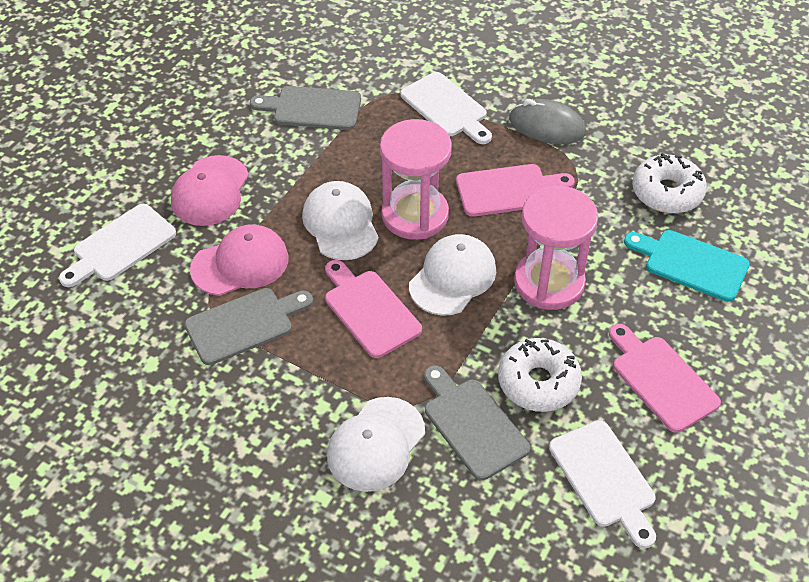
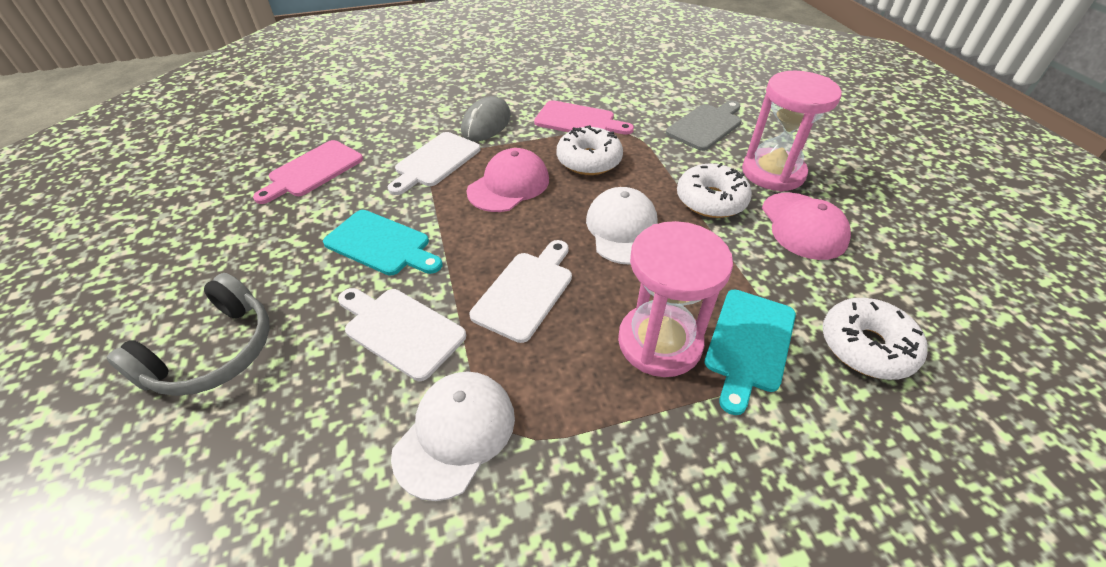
grey cutting board: 3 -> 1
grey headphones: 0 -> 1
pink cutting board: 3 -> 2
turquoise cutting board: 1 -> 2
white cap: 3 -> 2
white donut: 2 -> 3

